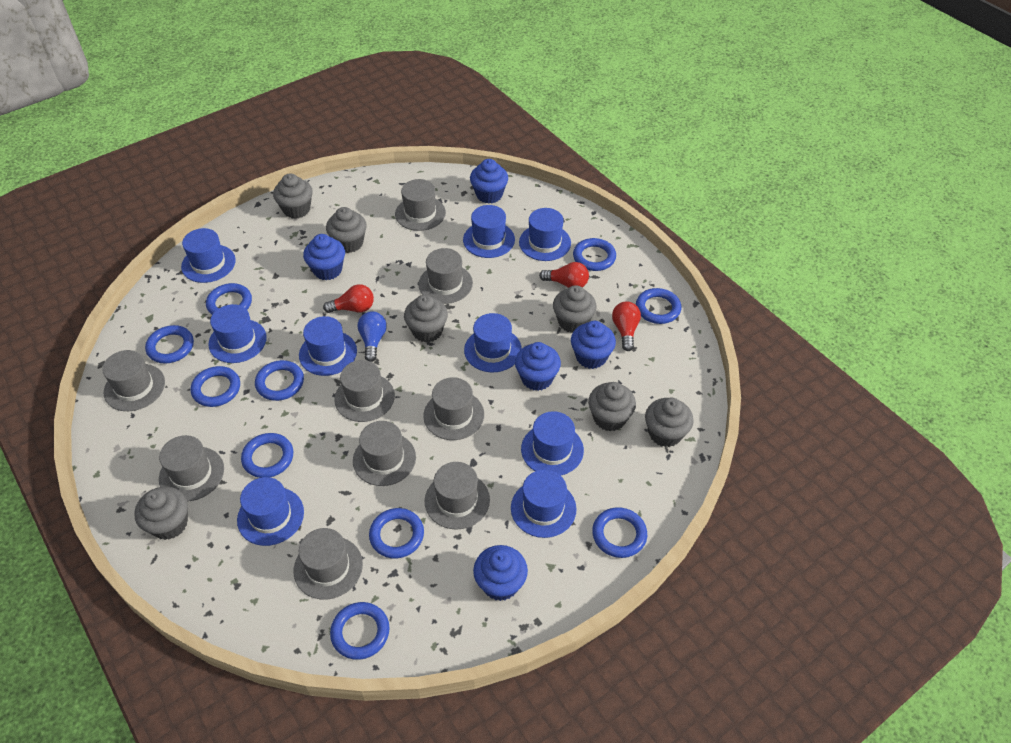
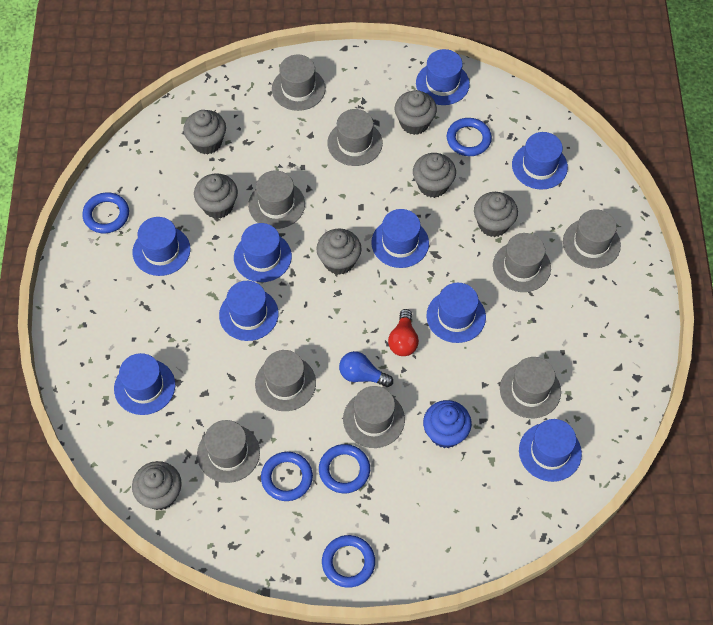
blue cupcake: 5 -> 1
blue ring: 10 -> 5
red light bulb: 3 -> 1

